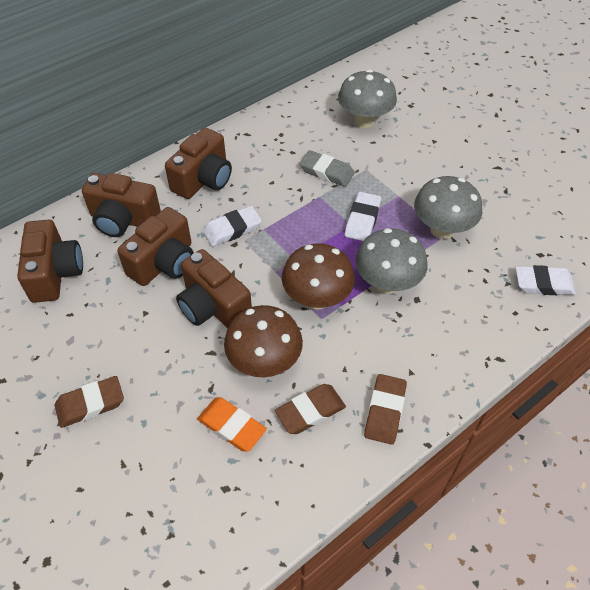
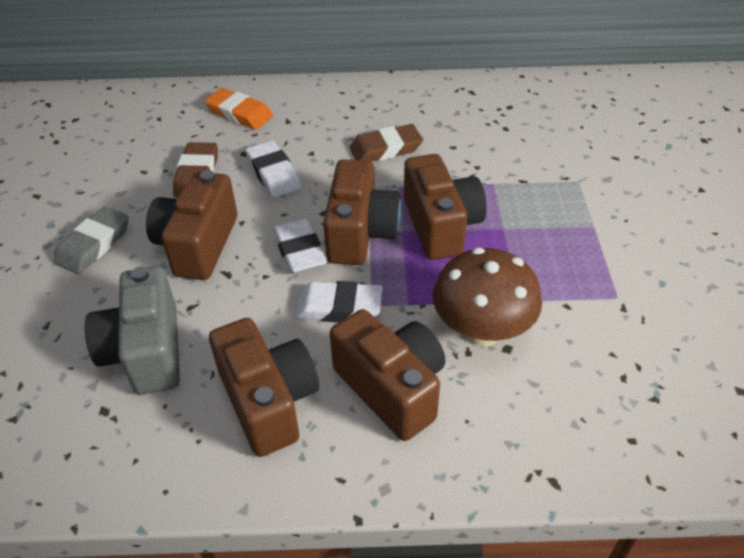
brown eraser: 3 -> 2
brown mushroom: 2 -> 1
grey camera: 0 -> 1
grey mushroom: 3 -> 0

